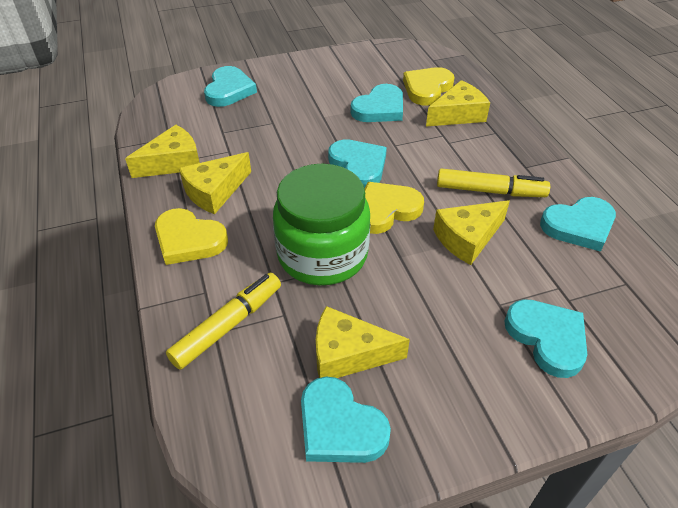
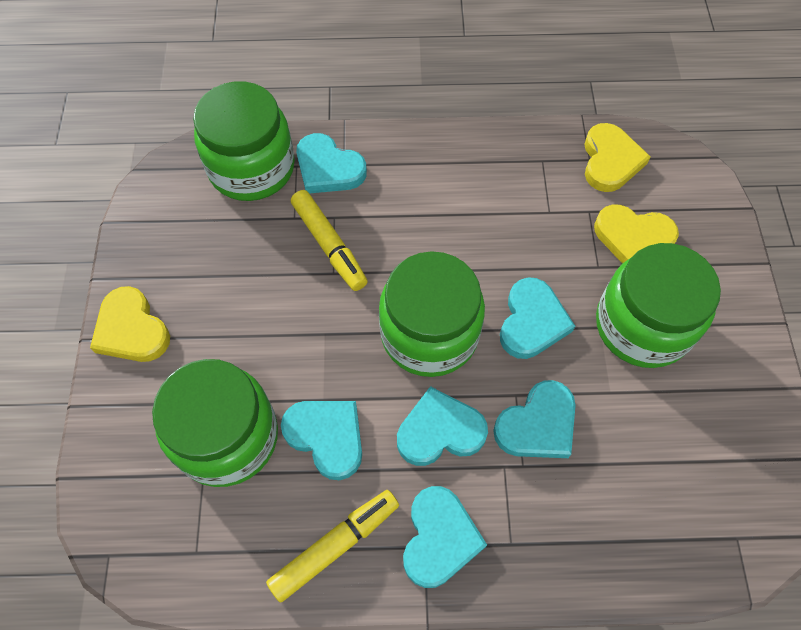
green jar: 1 -> 4
yellow cheese: 5 -> 0

